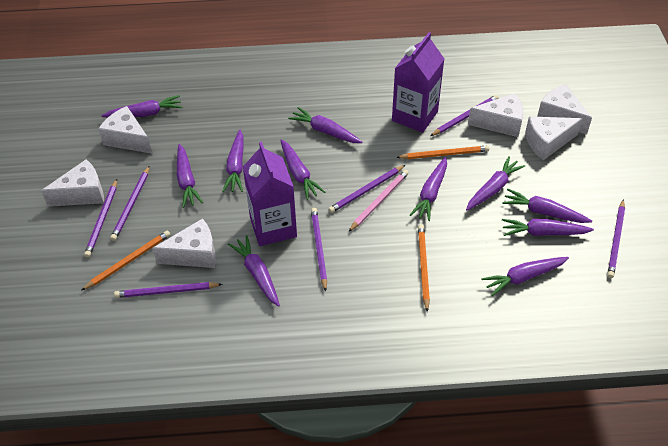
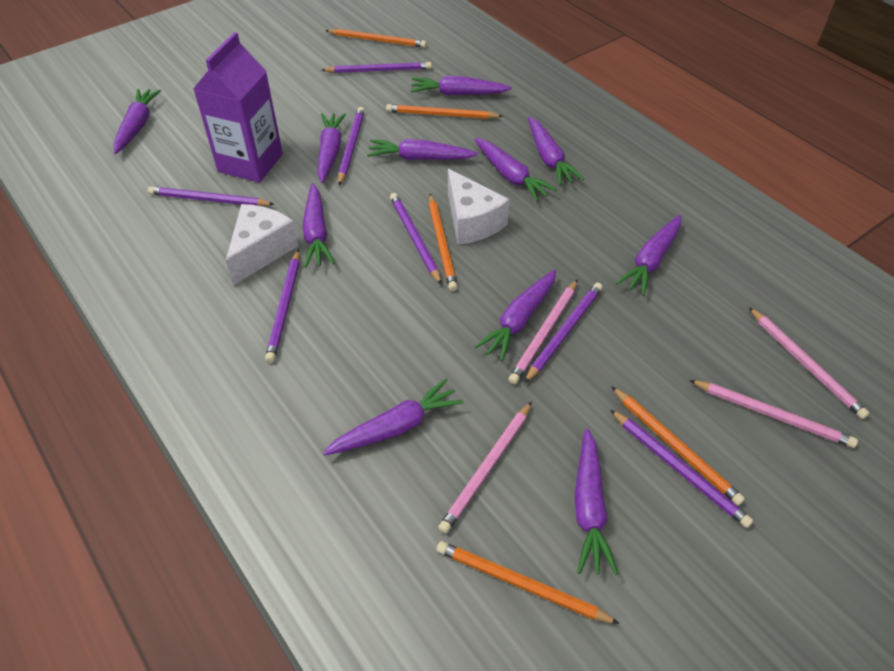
orange pencil: 3 -> 5
pink pencil: 1 -> 4
purple carton: 2 -> 1
white cheese: 6 -> 2

